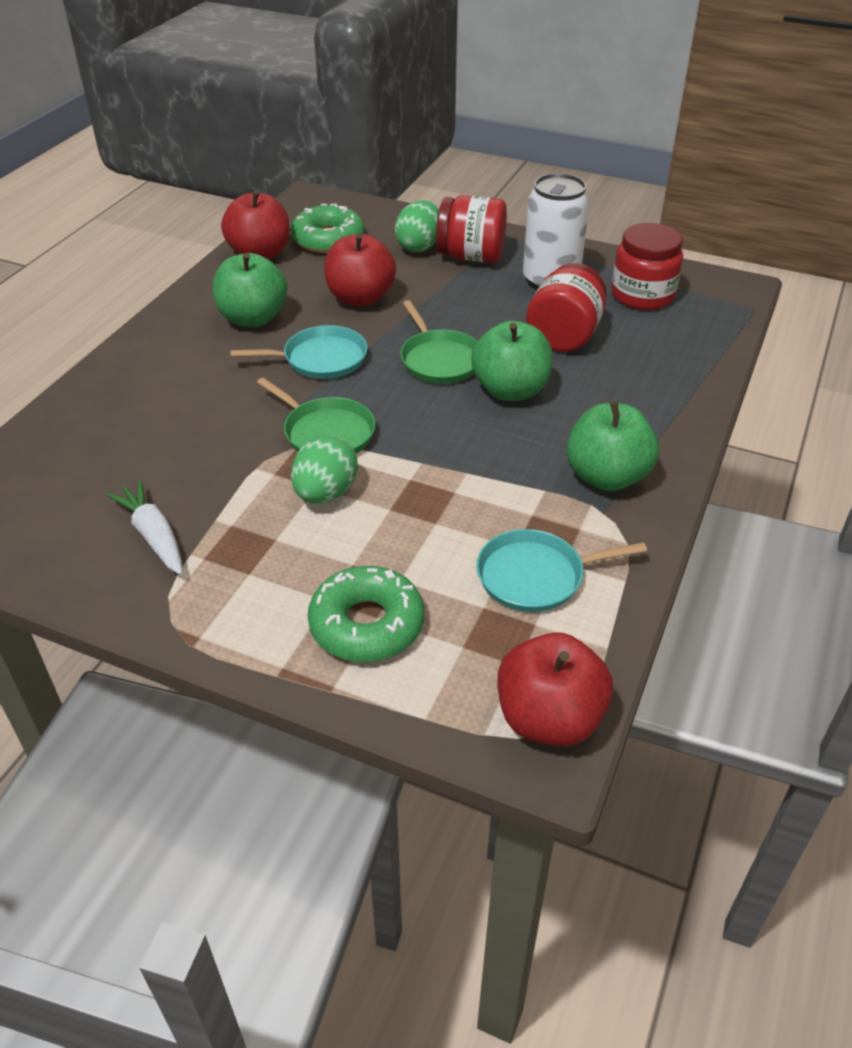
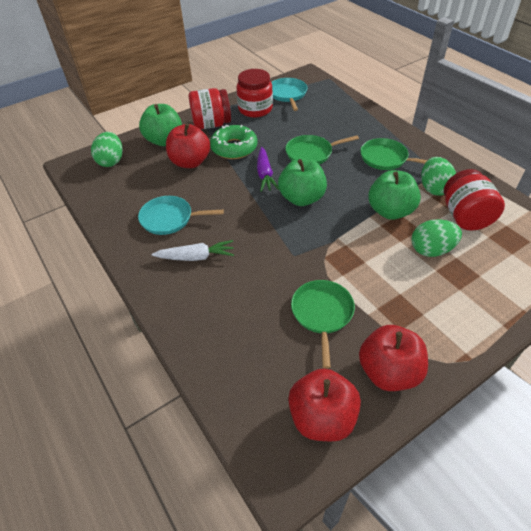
green donut: 2 -> 1
green egg: 2 -> 3
green pan: 2 -> 3
purple carrot: 0 -> 1
white can: 1 -> 0

